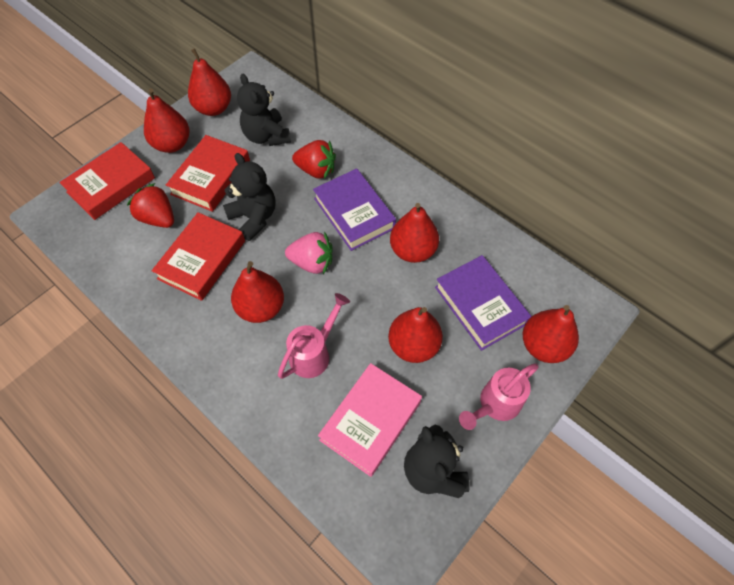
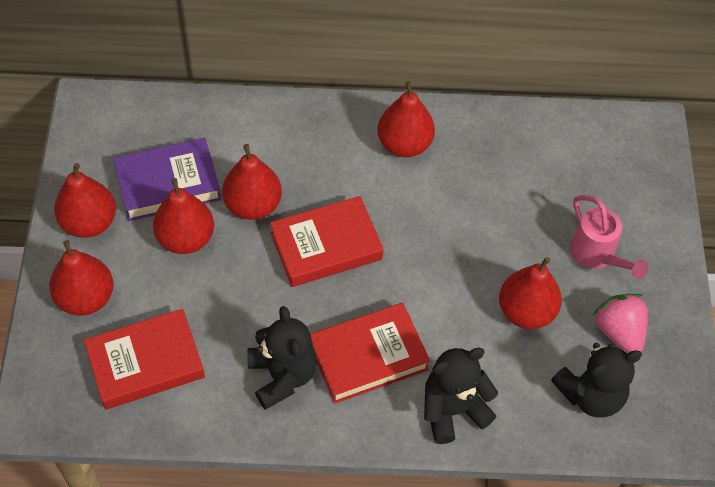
pink book: 1 -> 0
pink watering can: 2 -> 1
purple book: 2 -> 1
red strawberry: 2 -> 0

